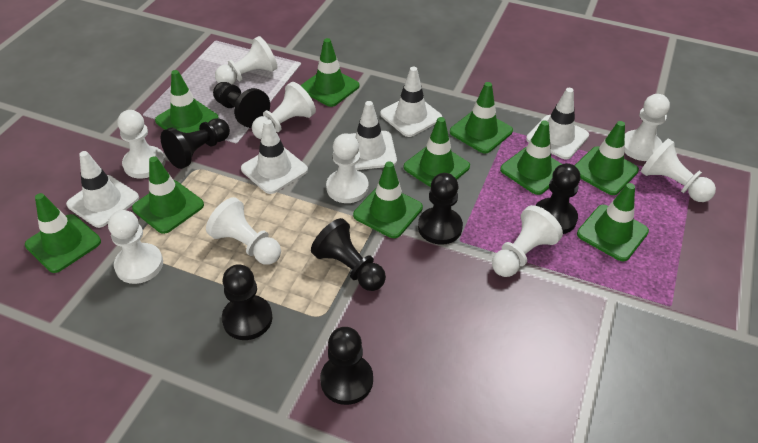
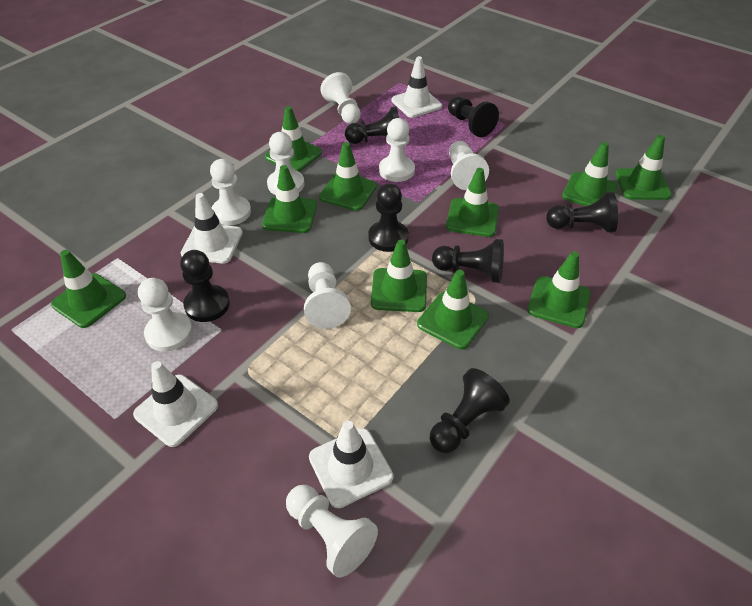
white pawn: 9 -> 8
white traffic cone: 5 -> 4

